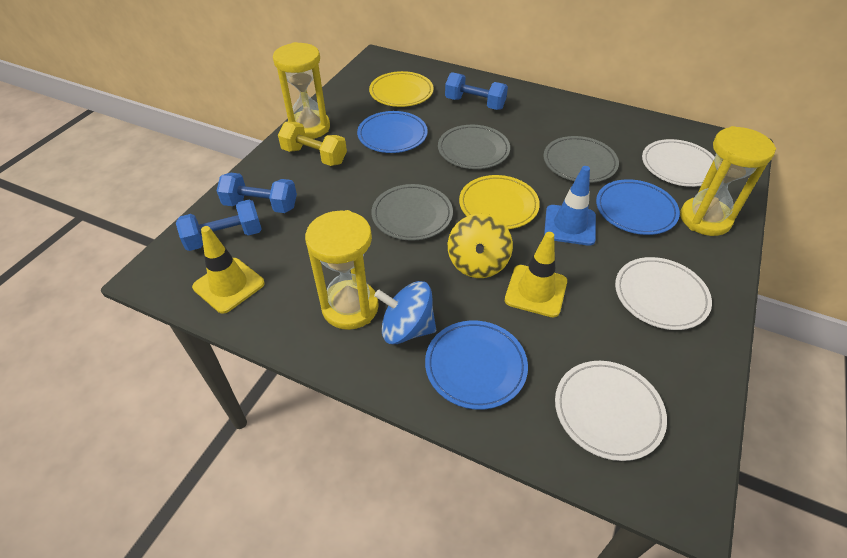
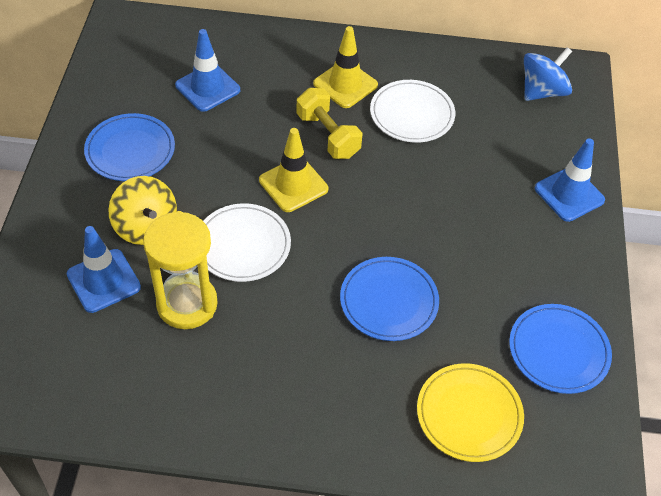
blue dumbbell: 3 -> 0
blue traffic cone: 1 -> 3
grey plate: 3 -> 0
white plate: 3 -> 2
yellow hourglass: 3 -> 1
yellow plate: 2 -> 1

